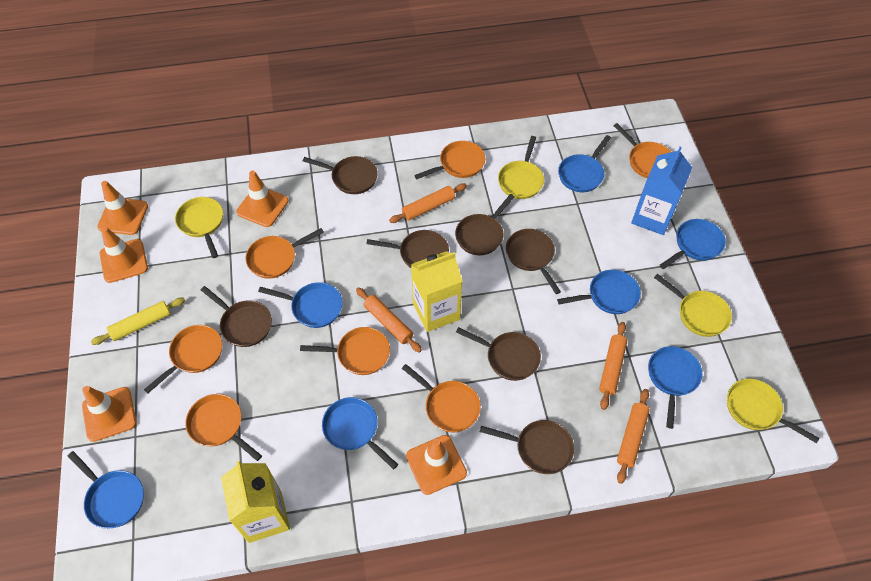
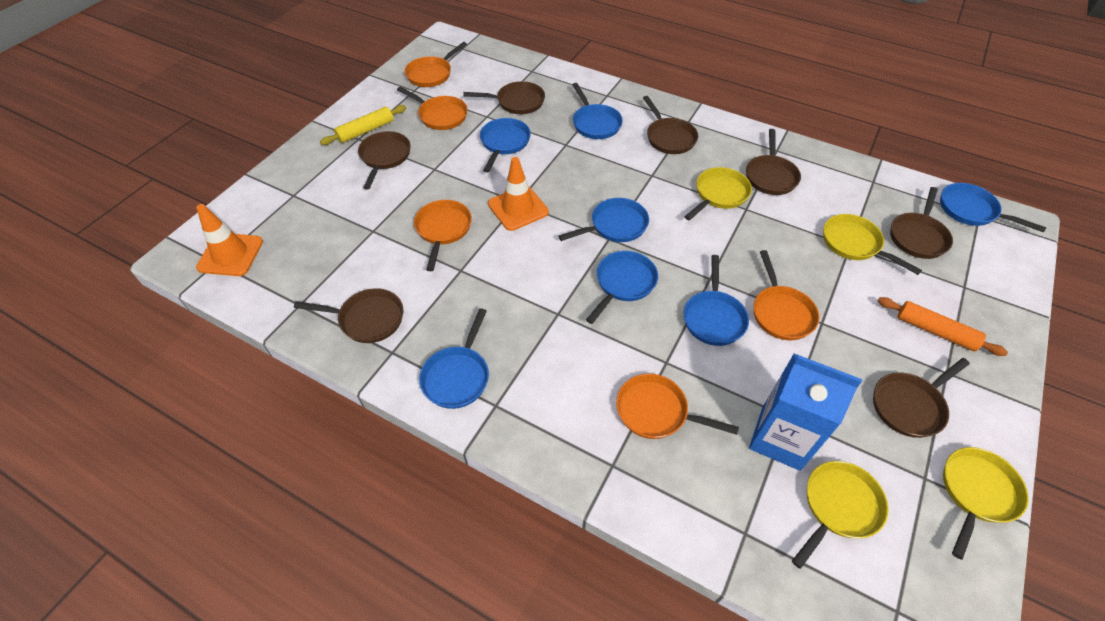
orange pan: 7 -> 5
orange rolling pin: 4 -> 1
orange traffic cone: 5 -> 2
yellow carton: 2 -> 0

